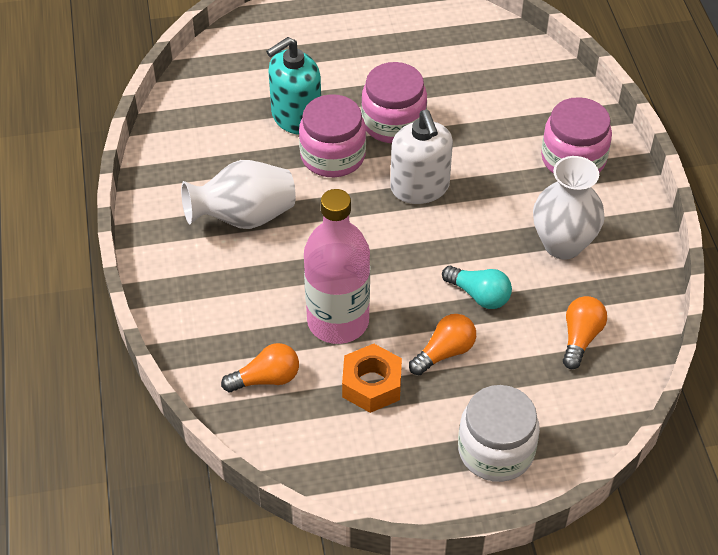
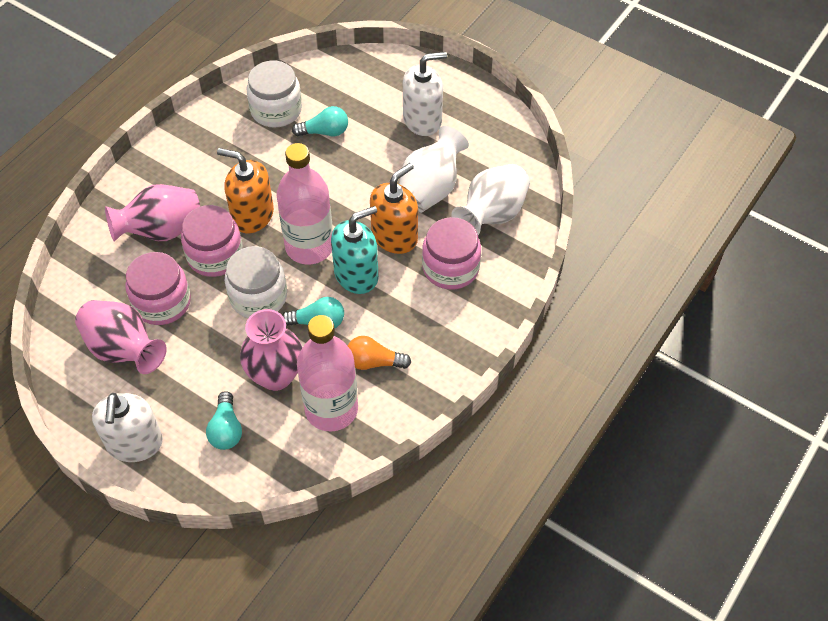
orange light bulb: 3 -> 1
orange nut: 1 -> 0
orange soap dispenser: 0 -> 2
pink bottle: 1 -> 2
pink vase: 0 -> 3
turquoise light bulb: 1 -> 3
white jar: 1 -> 2
white soap dispenser: 1 -> 2

